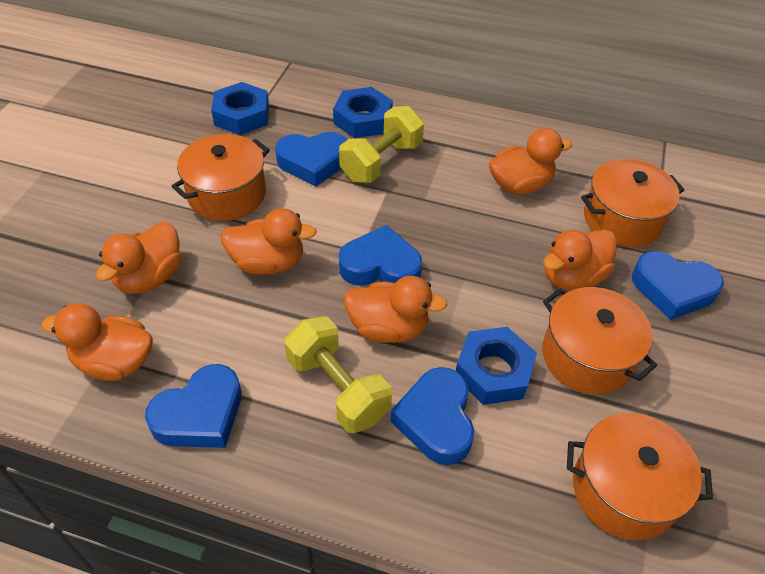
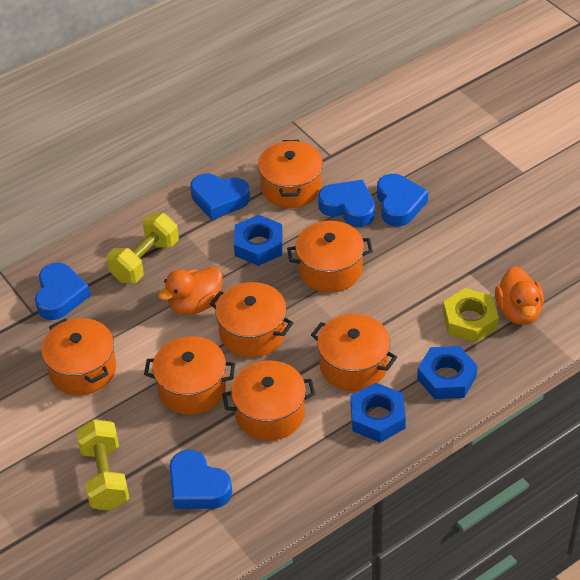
orange duck: 6 -> 2
orange pot: 4 -> 7
yellow nut: 0 -> 1

